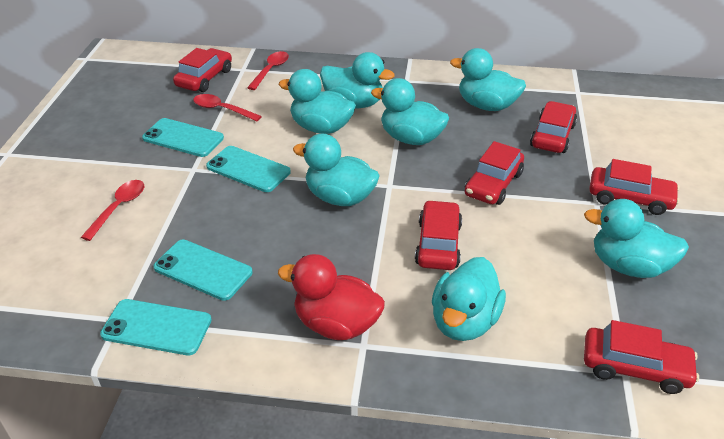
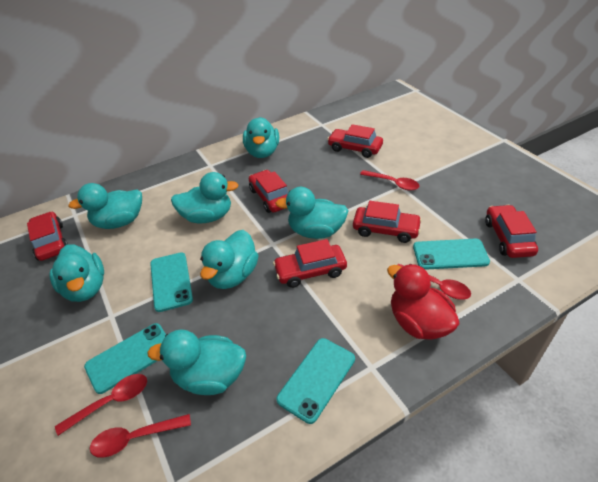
red spoon: 3 -> 4

